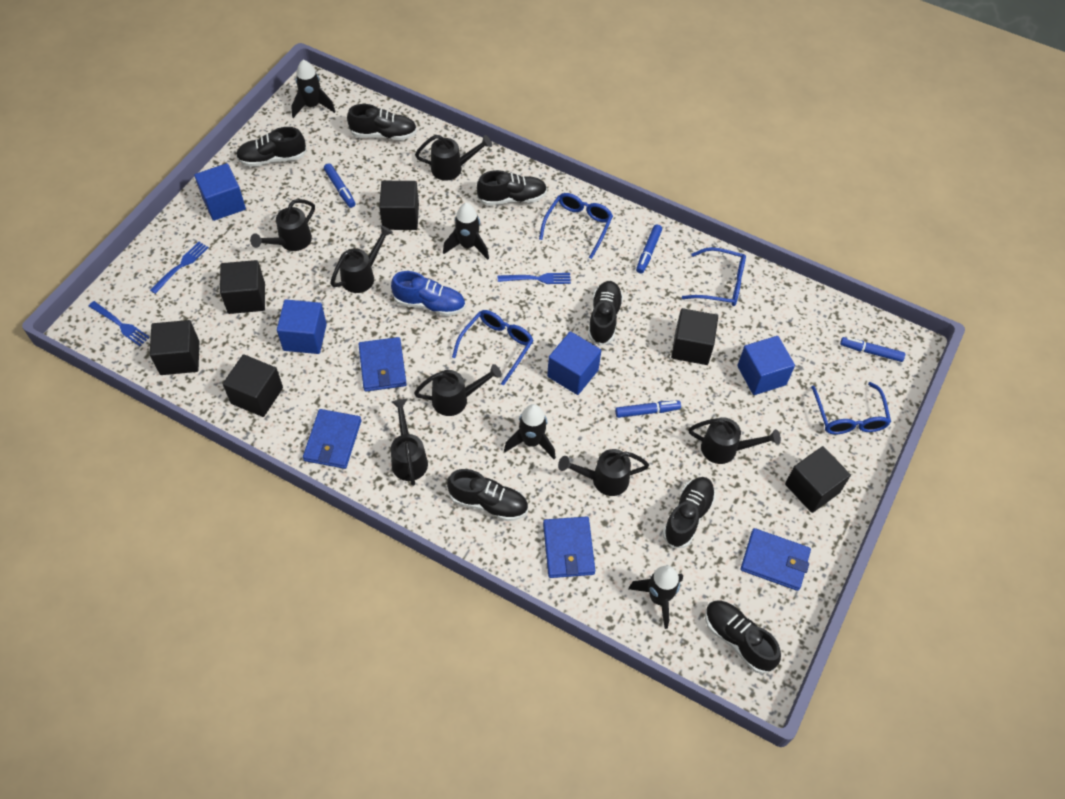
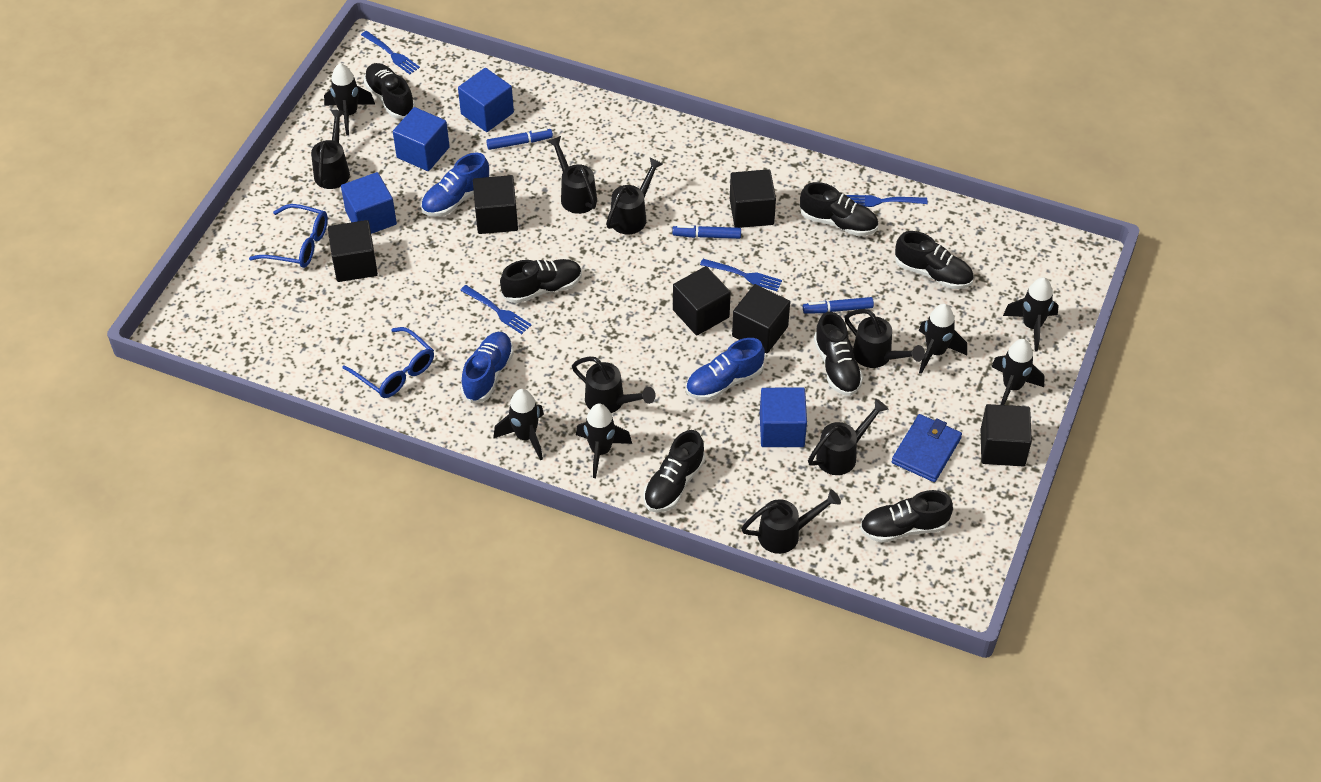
black rocket: 4 -> 6
blue fork: 3 -> 4
blue glasses: 4 -> 2
blue marker: 4 -> 3
blue shoe: 1 -> 3
blue wallet: 4 -> 1

